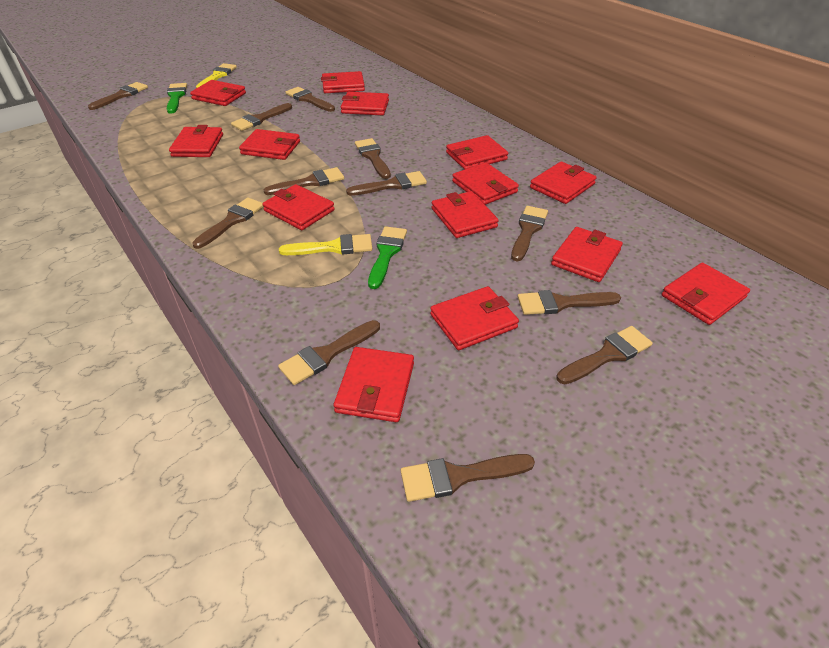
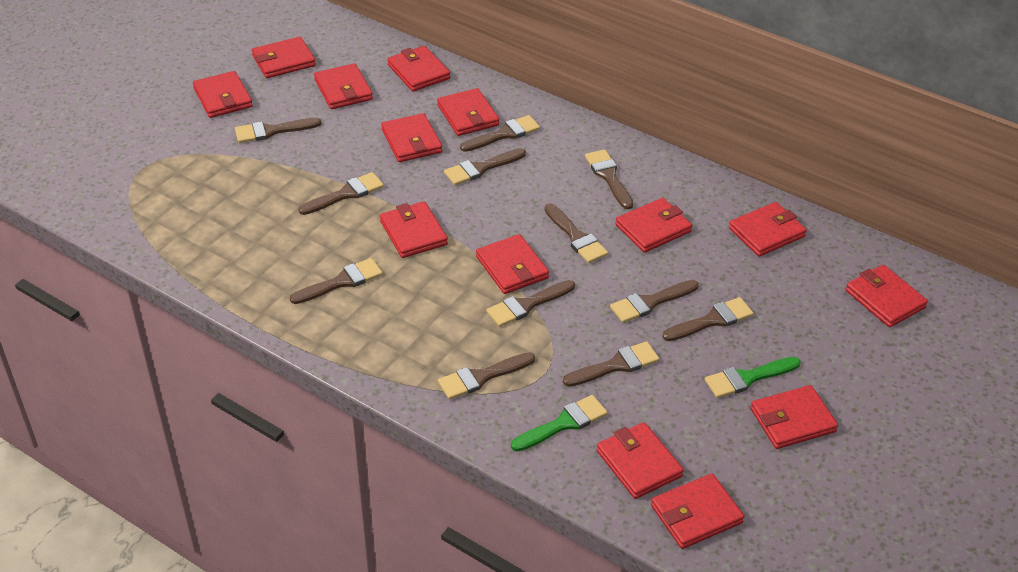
yellow brush: 2 -> 0

